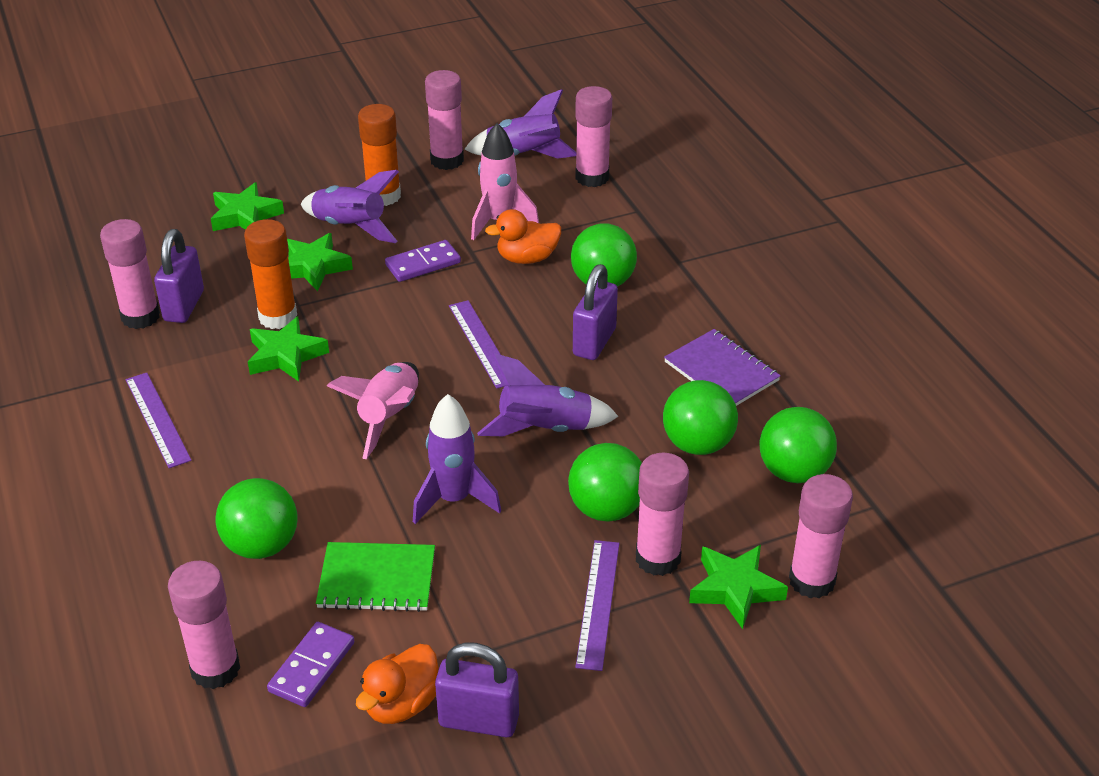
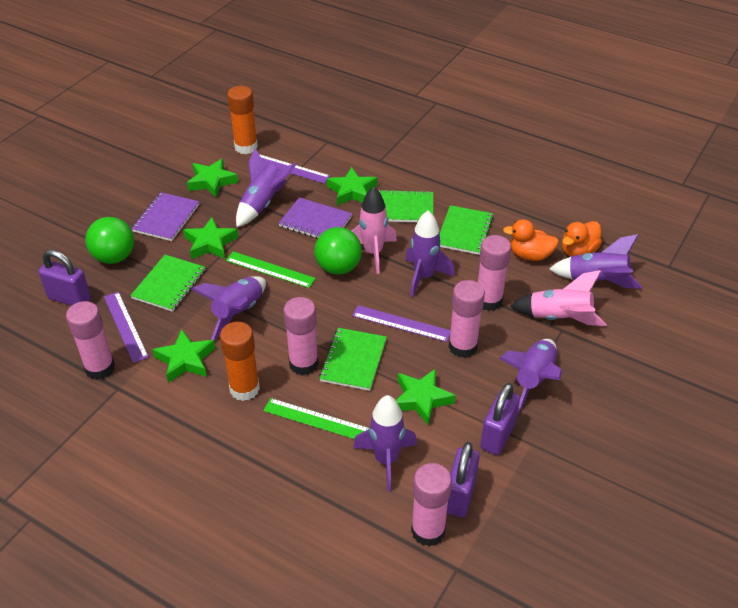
green ball: 5 -> 2
green notebook: 1 -> 4
green ruler: 0 -> 2
green star: 4 -> 5
pink glue stick: 6 -> 5
purple domino: 2 -> 0
purple notebook: 1 -> 2
purple rocket: 4 -> 6

